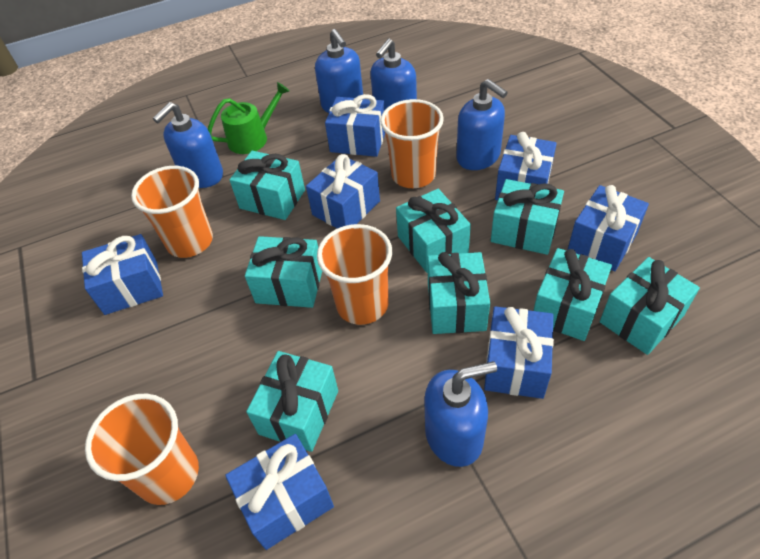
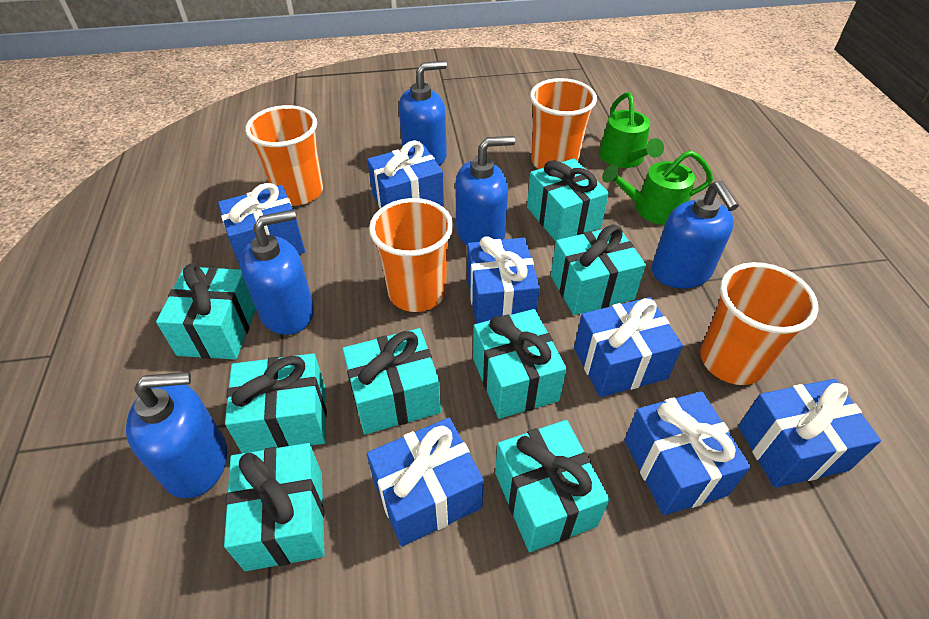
green watering can: 1 -> 2

